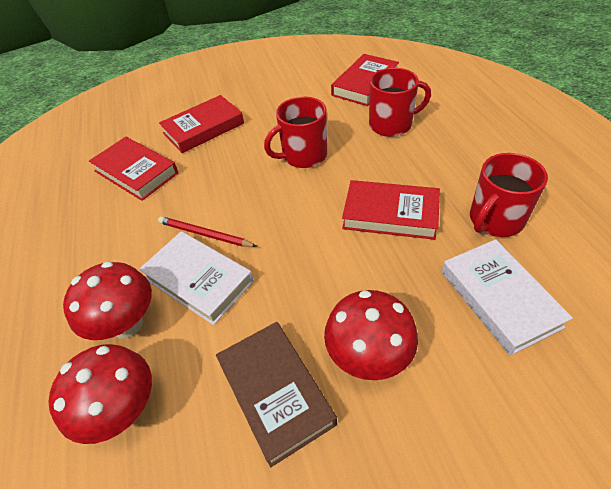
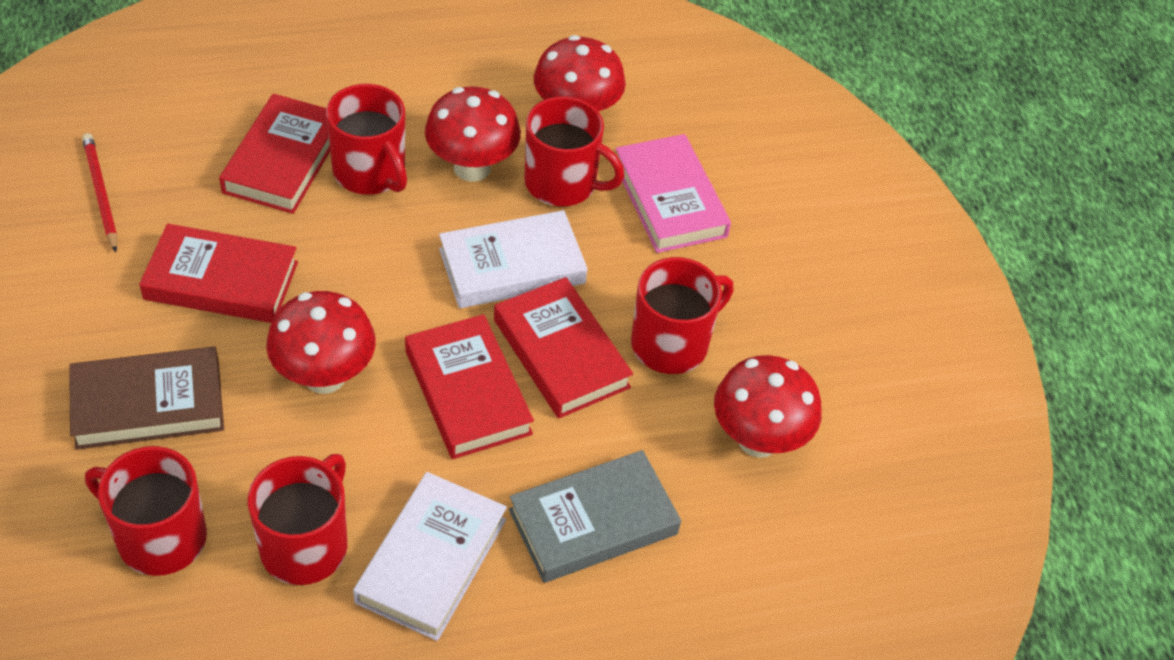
grey book: 0 -> 1
pink book: 0 -> 1
red mug: 3 -> 5
red mushroom: 3 -> 4

